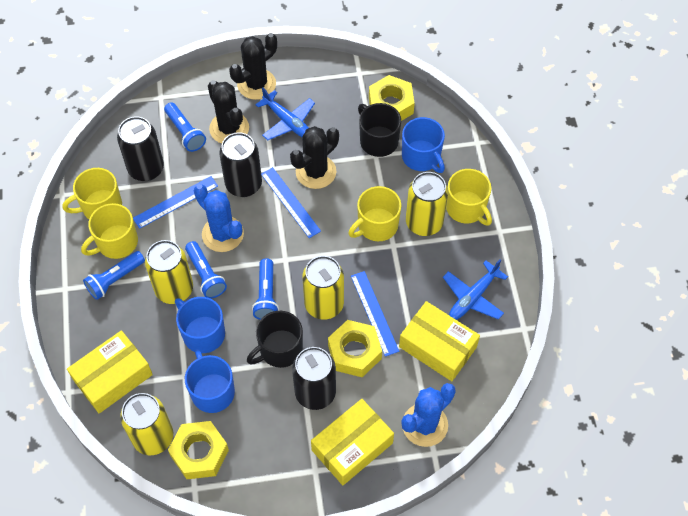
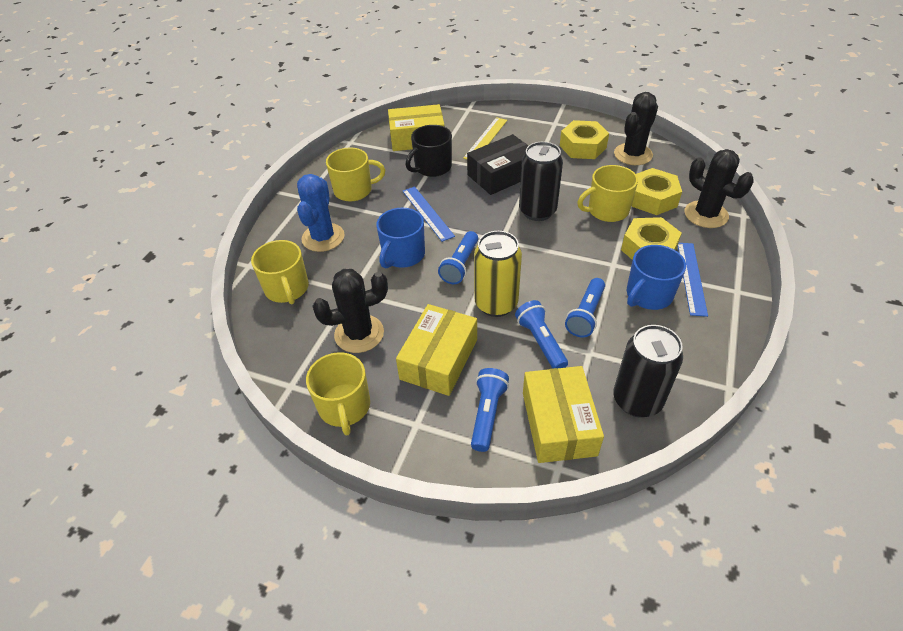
black box: 0 -> 1
black can: 3 -> 2
black mug: 2 -> 1
blue cactus: 2 -> 1
blue mug: 3 -> 2
blue plane: 2 -> 0
blue ruler: 3 -> 2
yellow can: 4 -> 1
yellow ruler: 0 -> 1

